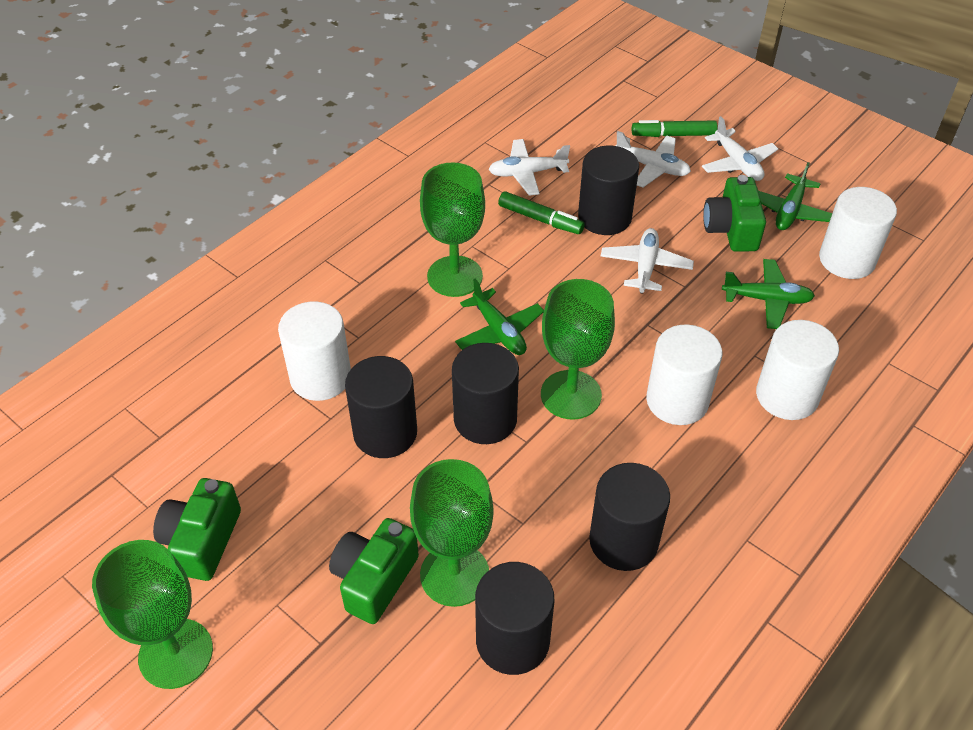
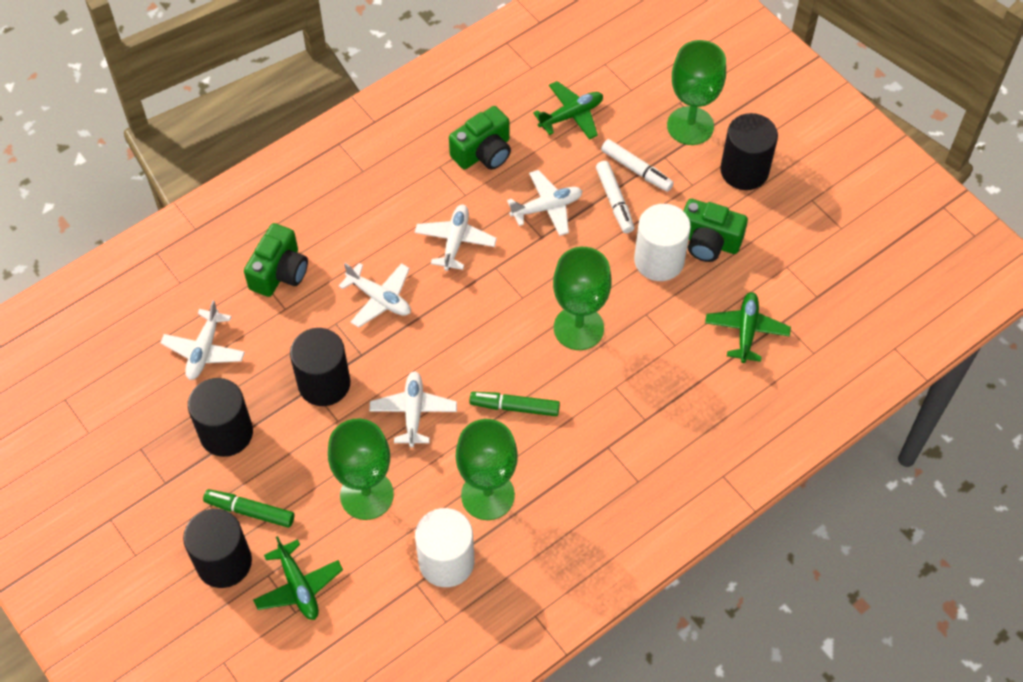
black cylinder: 5 -> 4
white cylinder: 4 -> 2
white marker: 0 -> 2
white plane: 4 -> 5

